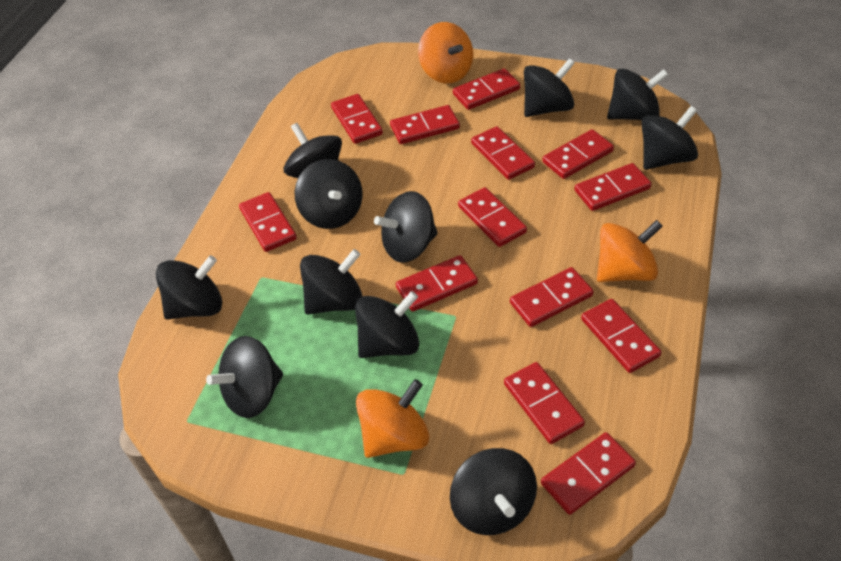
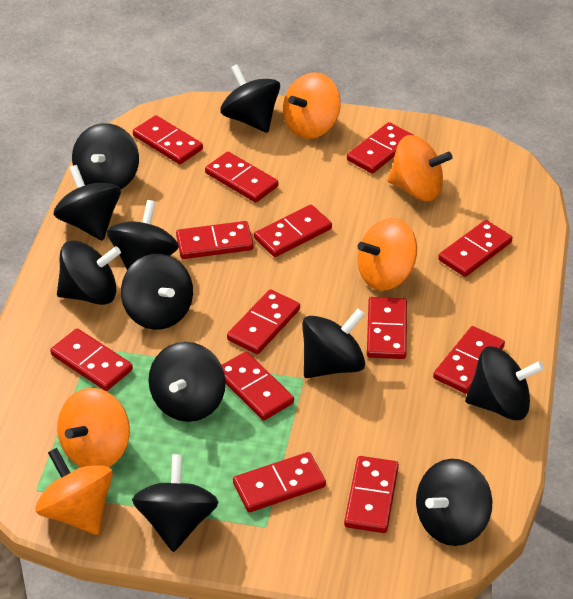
orange spinning top: 3 -> 5

